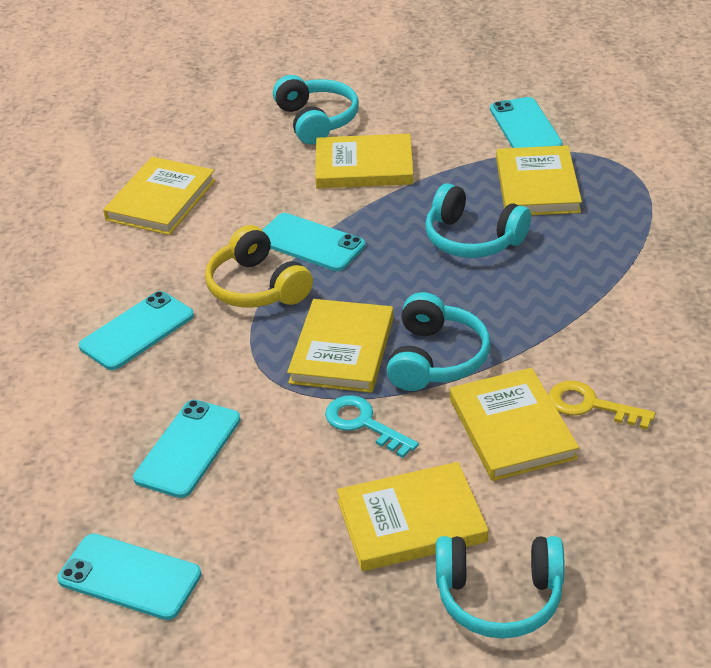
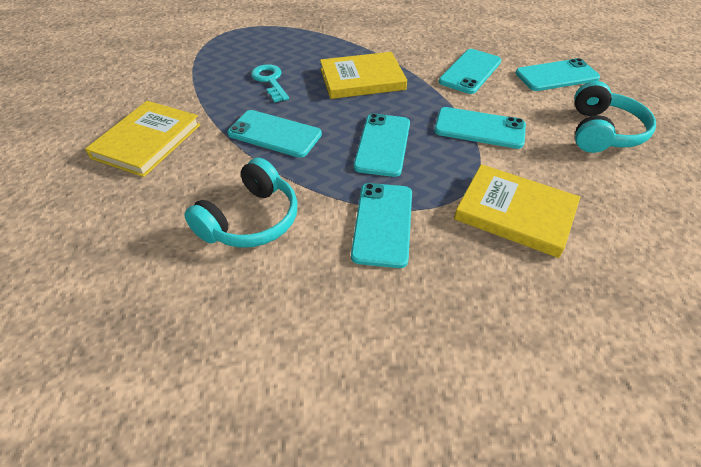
turquoise headphones: 4 -> 2
turquoise phone: 5 -> 6
yellow book: 6 -> 3
yellow headphones: 1 -> 0
yellow key: 1 -> 0

